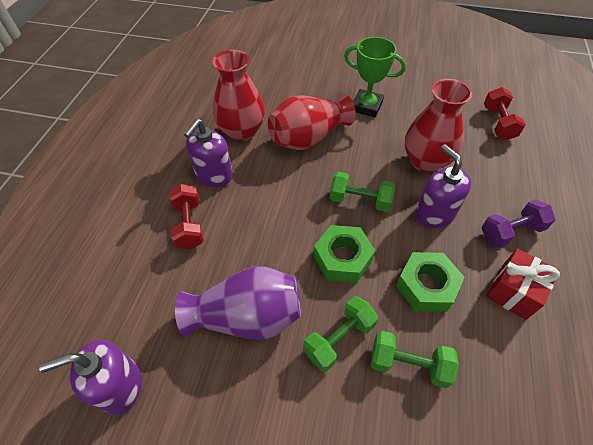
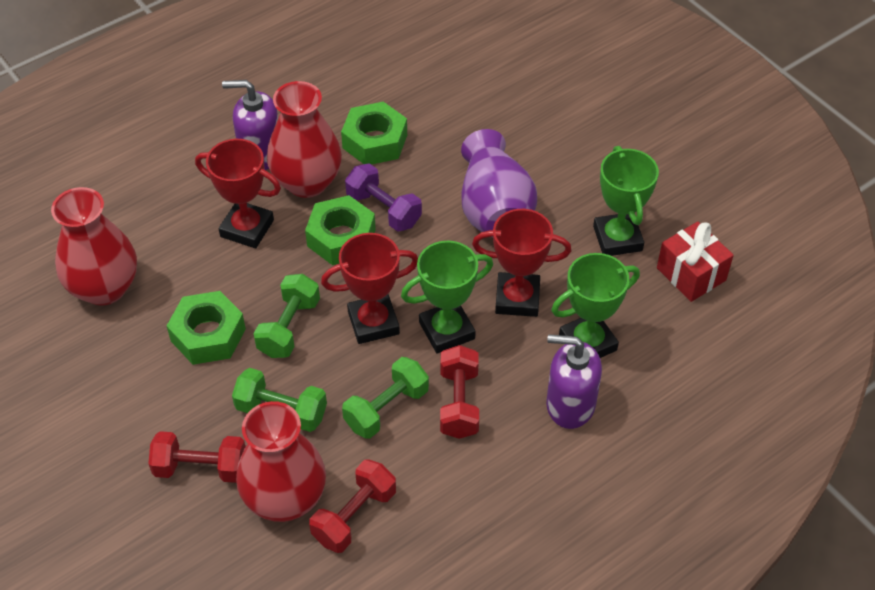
green nut: 2 -> 3
green trophy: 1 -> 3
purple soap dispenser: 3 -> 2
red dumbbell: 2 -> 3
red trophy: 0 -> 3

